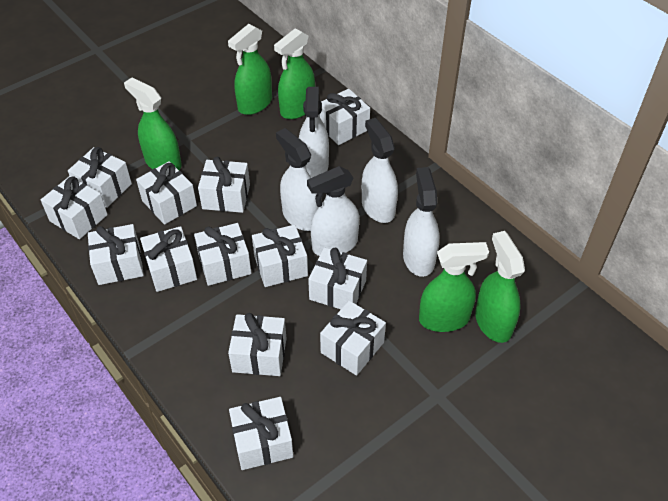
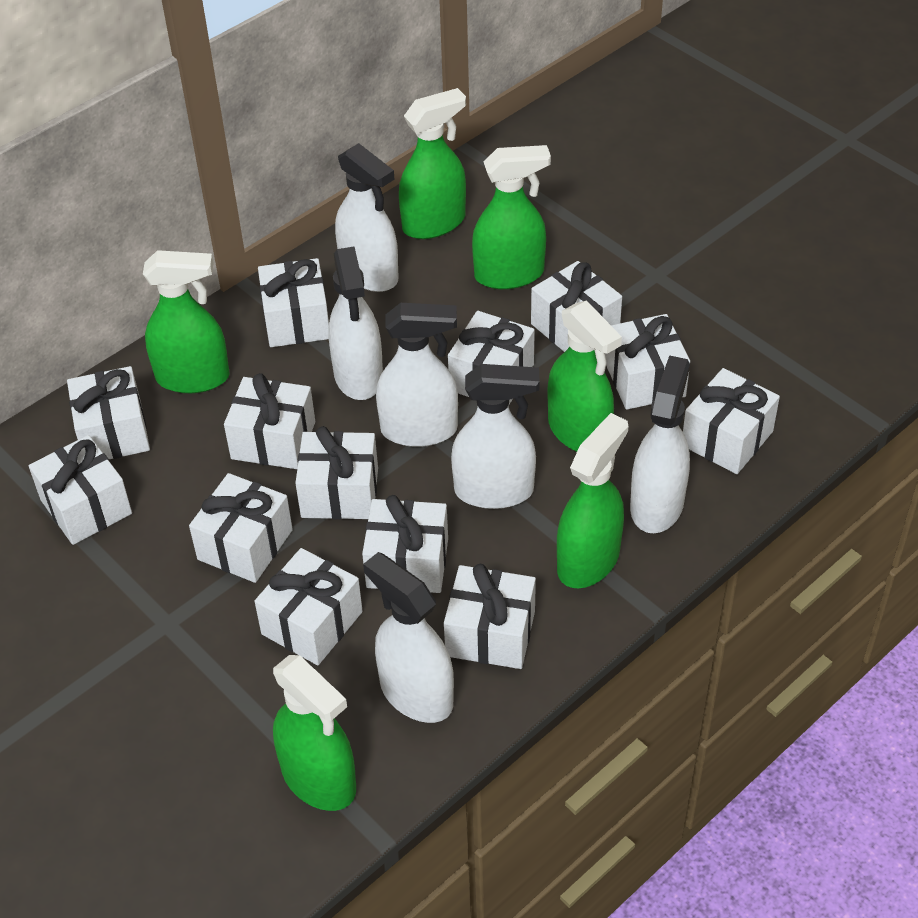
green spray bottle: 5 -> 6
white spray bottle: 5 -> 6

